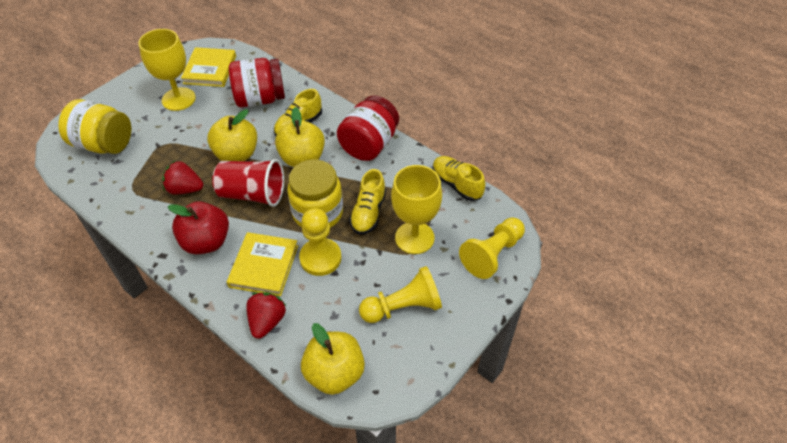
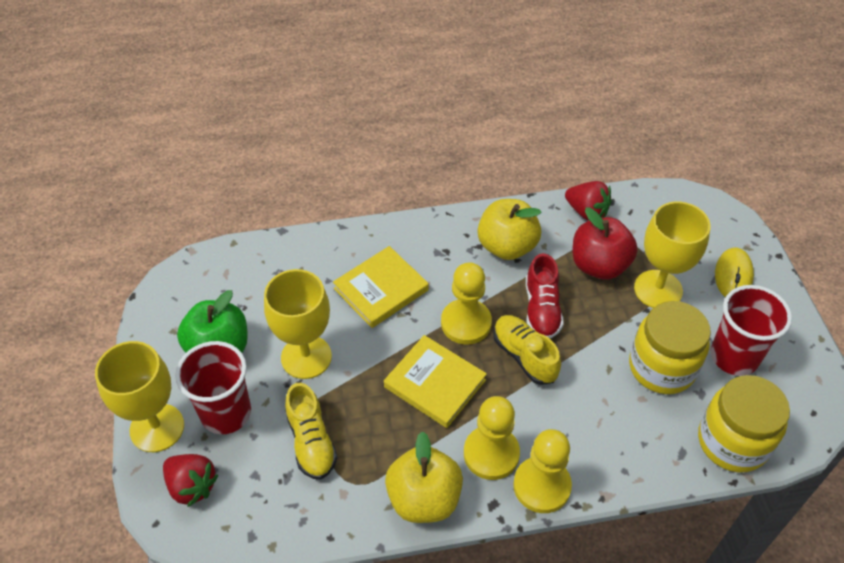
green apple: 0 -> 1
red cup: 1 -> 2
red jar: 2 -> 0
red shoe: 0 -> 1
yellow apple: 3 -> 2
yellow goblet: 2 -> 3
yellow mouse: 0 -> 1
yellow shoe: 3 -> 2

